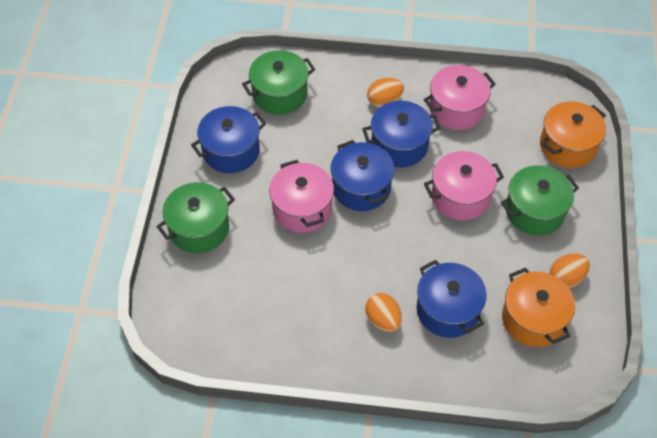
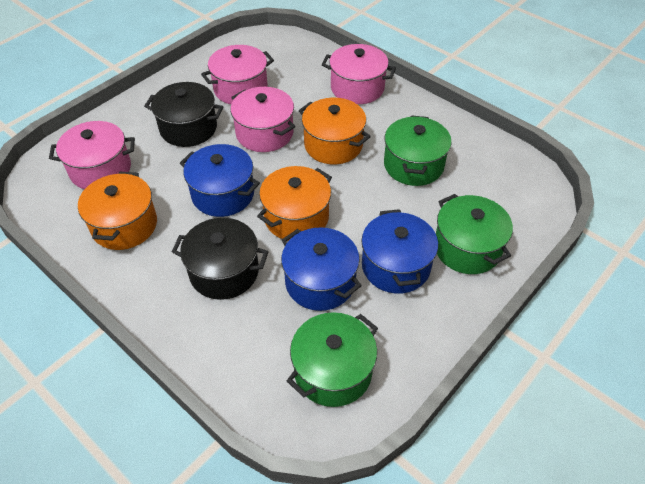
black pot: 0 -> 2
blue pot: 4 -> 3
orange egg: 3 -> 0
orange pot: 2 -> 3
pink pot: 3 -> 4

